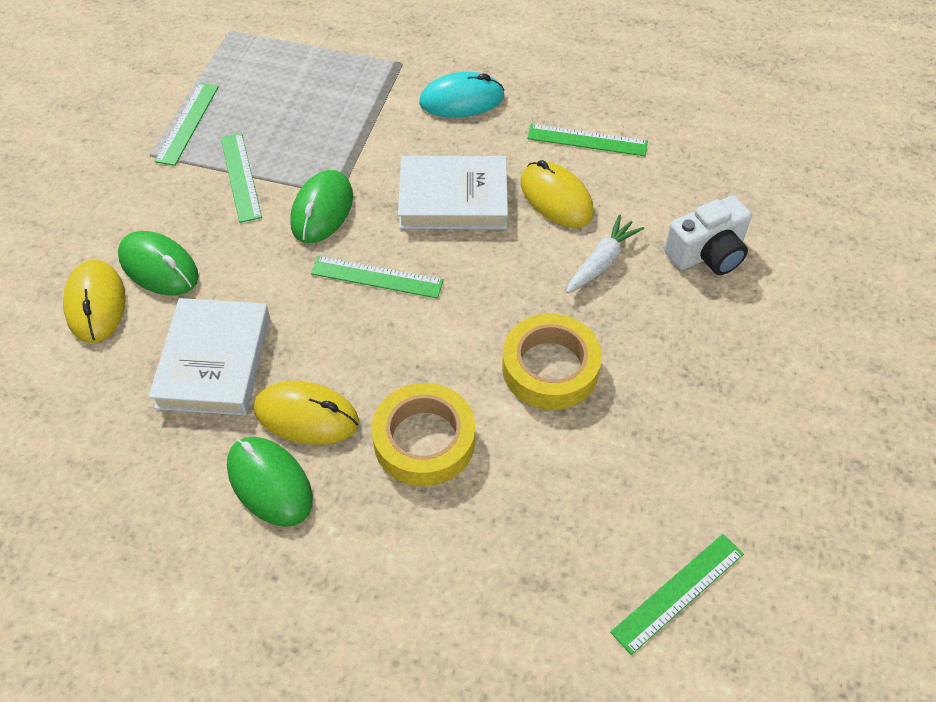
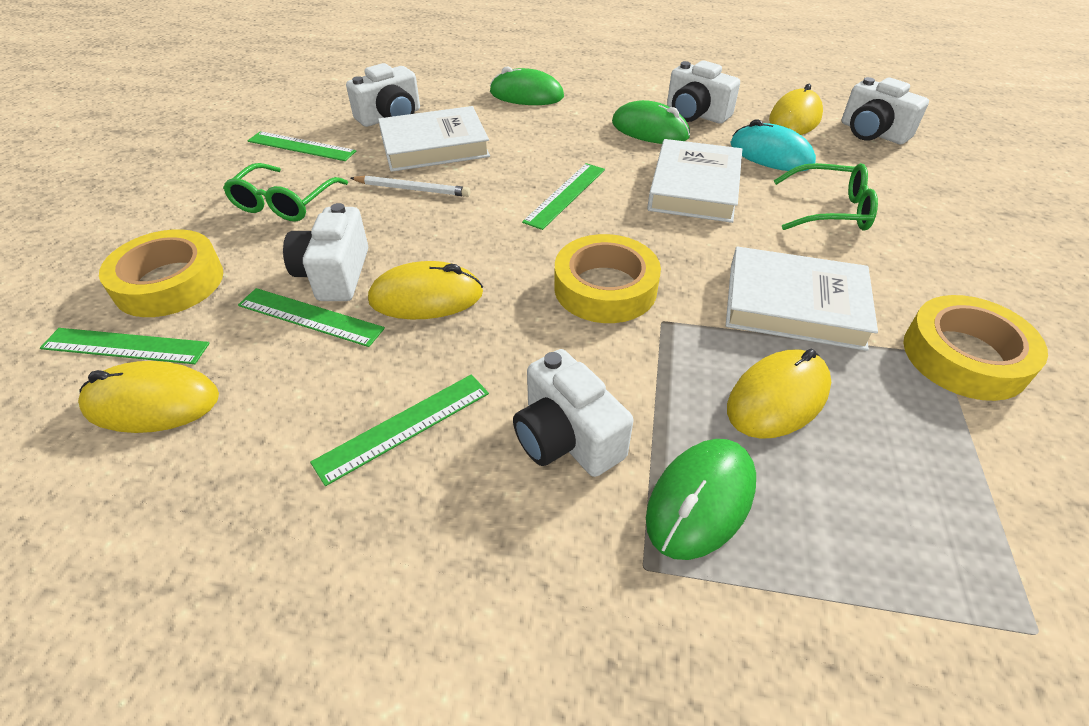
green glasses: 0 -> 2
white book: 2 -> 3
white camera: 1 -> 5
white carrot: 1 -> 0
white pencil: 0 -> 1
yellow mouse: 3 -> 4
yellow tape: 2 -> 3

